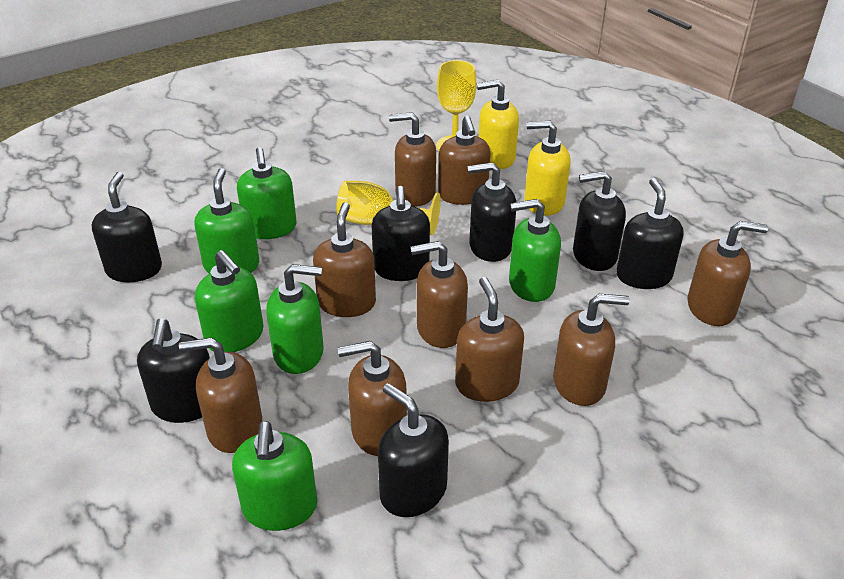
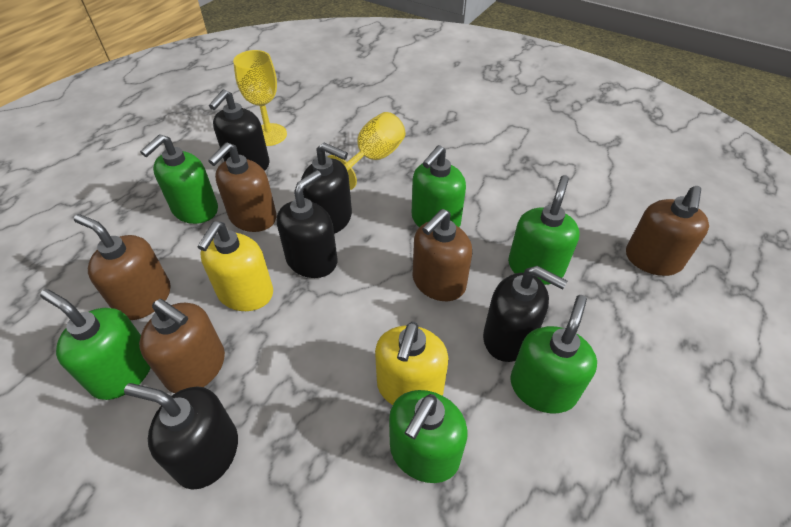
black soap dispenser: 7 -> 5
brown soap dispenser: 9 -> 5

